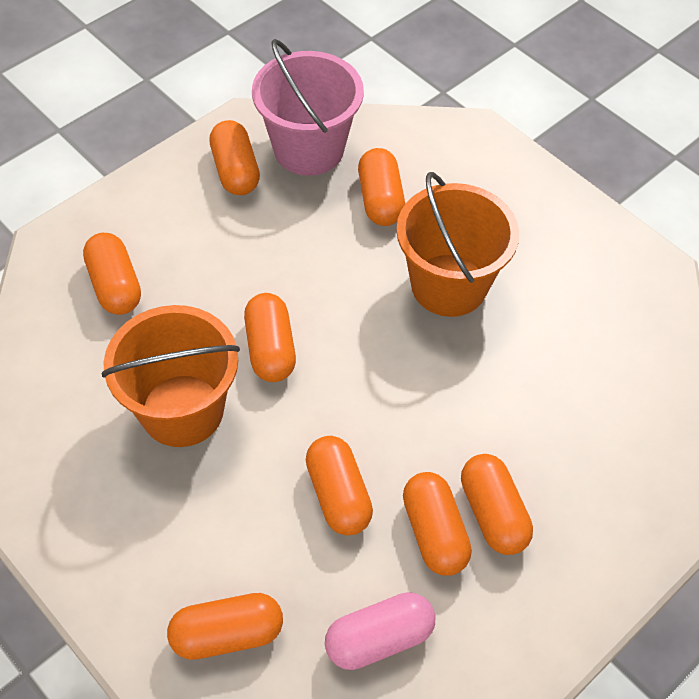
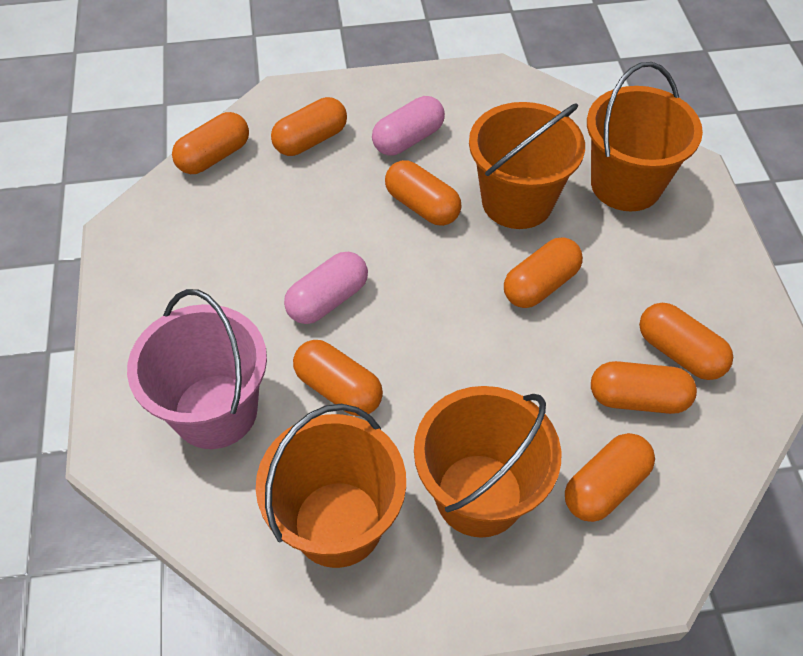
orange bucket: 2 -> 4
pink capsule: 1 -> 2

